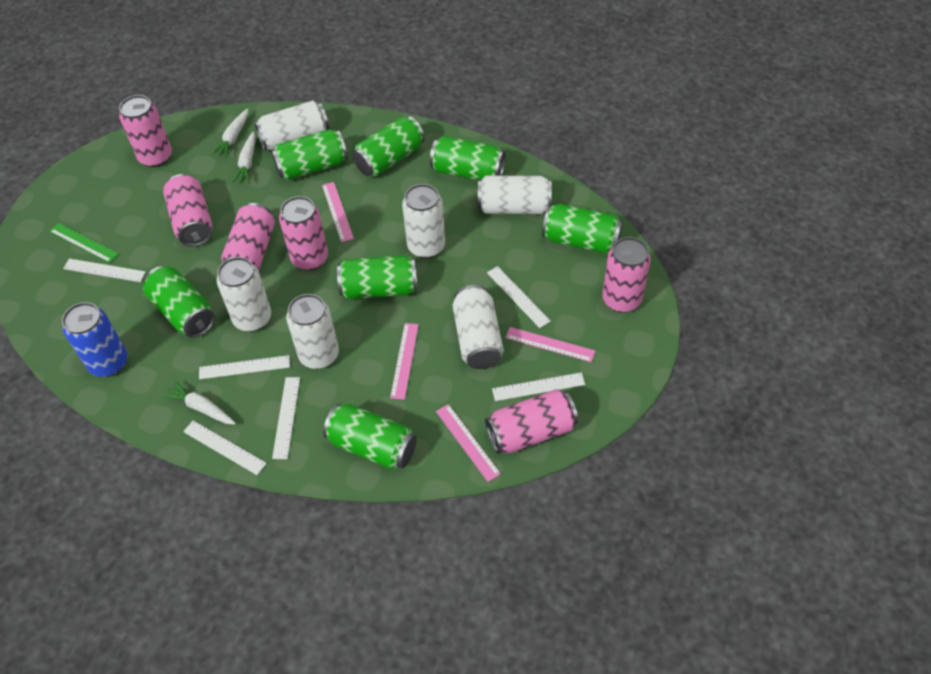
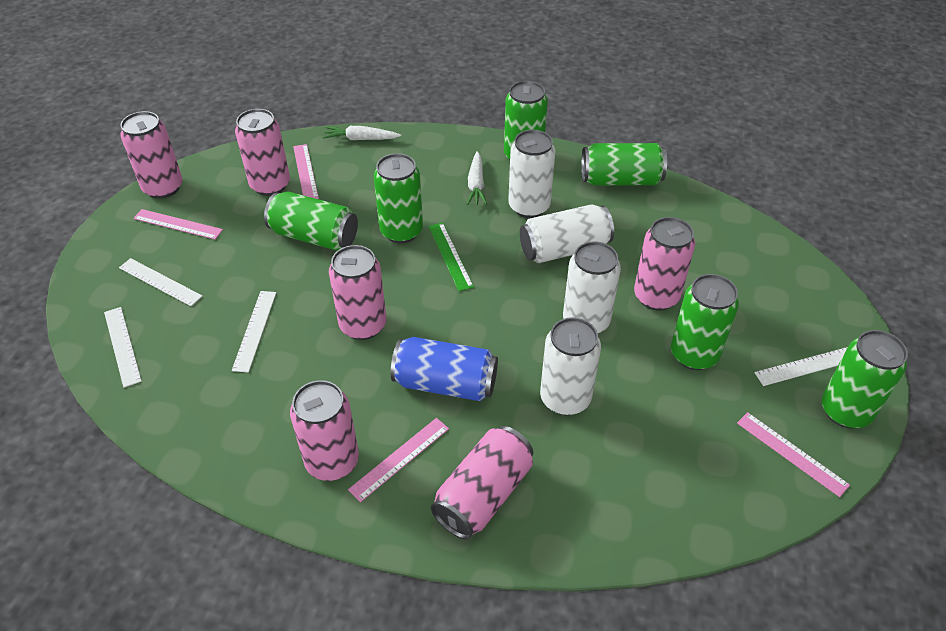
green can: 7 -> 6
white can: 6 -> 4
white carrot: 3 -> 2
white ruler: 6 -> 4

